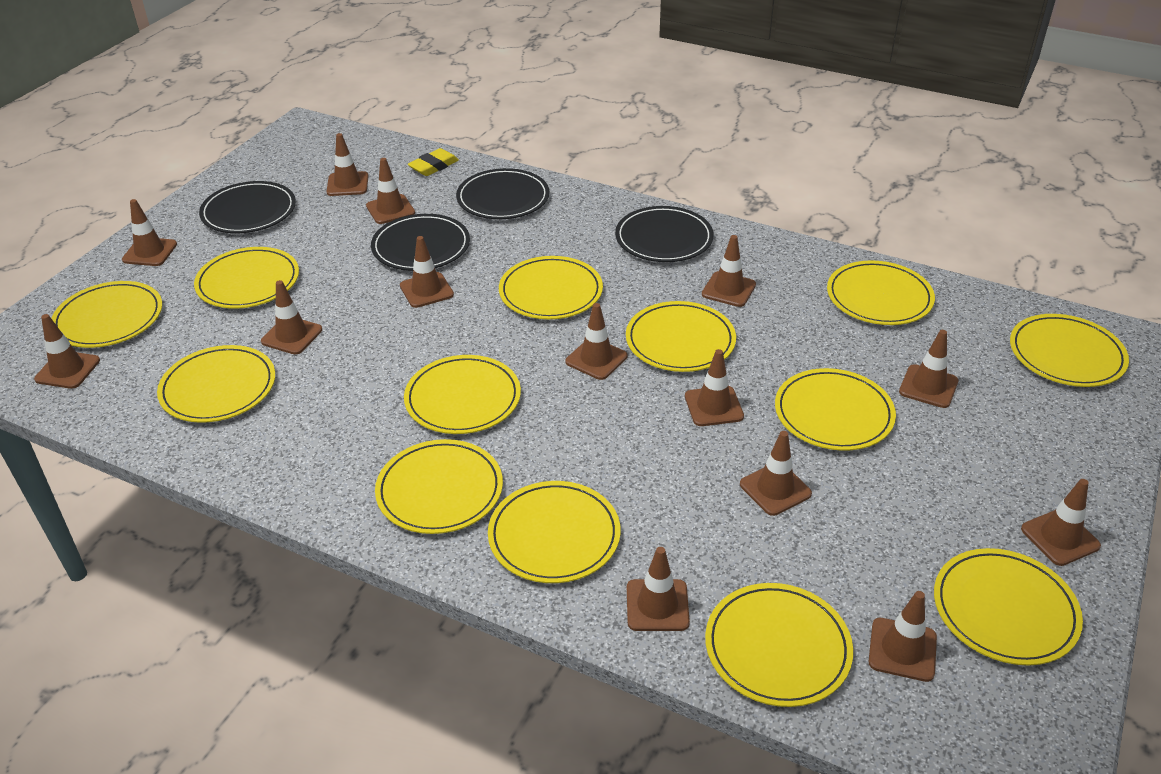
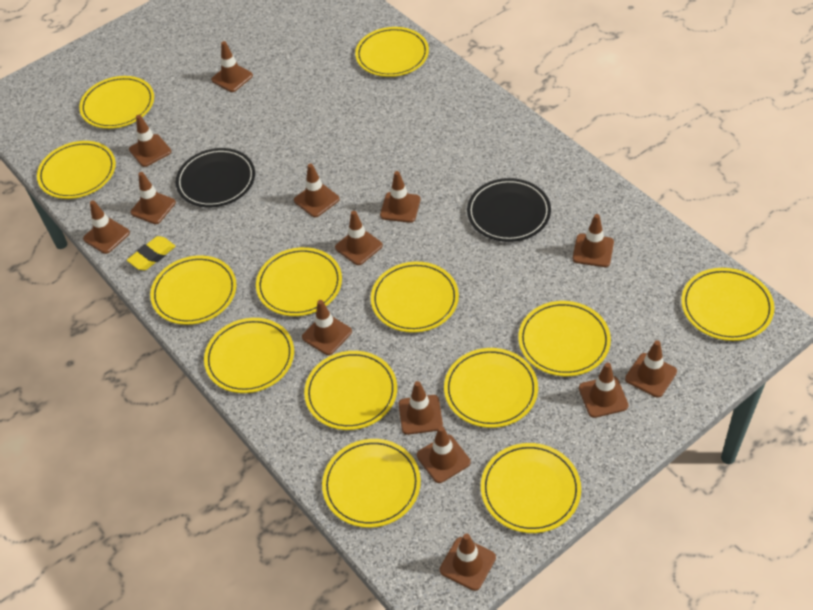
black plate: 4 -> 2

